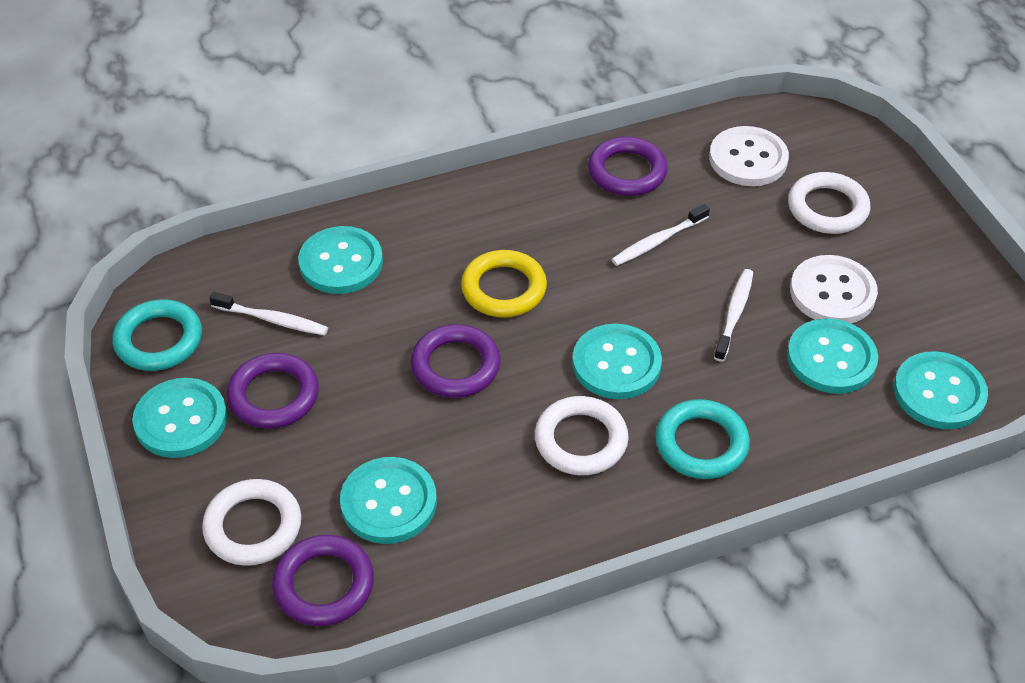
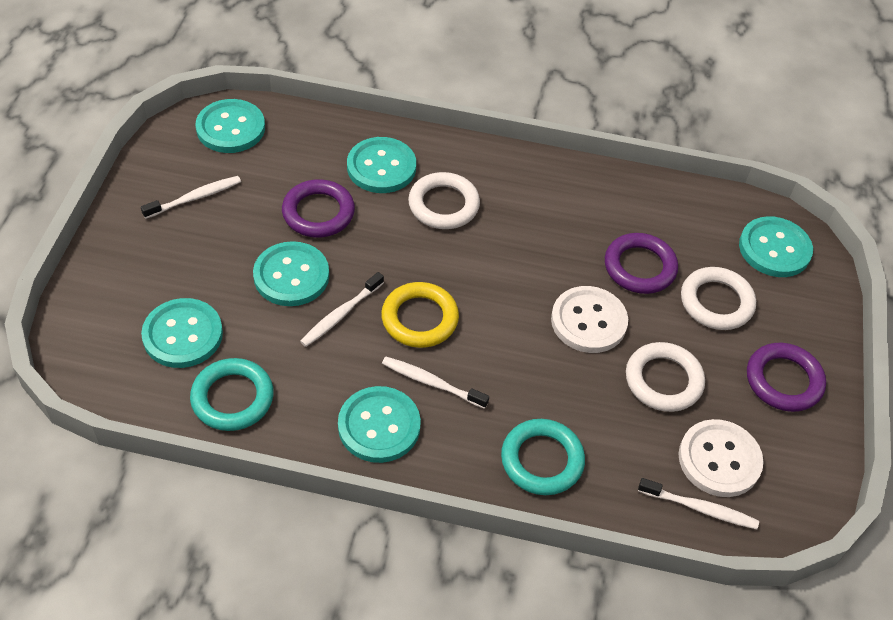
purple ring: 4 -> 3
white toothbrush: 3 -> 4

